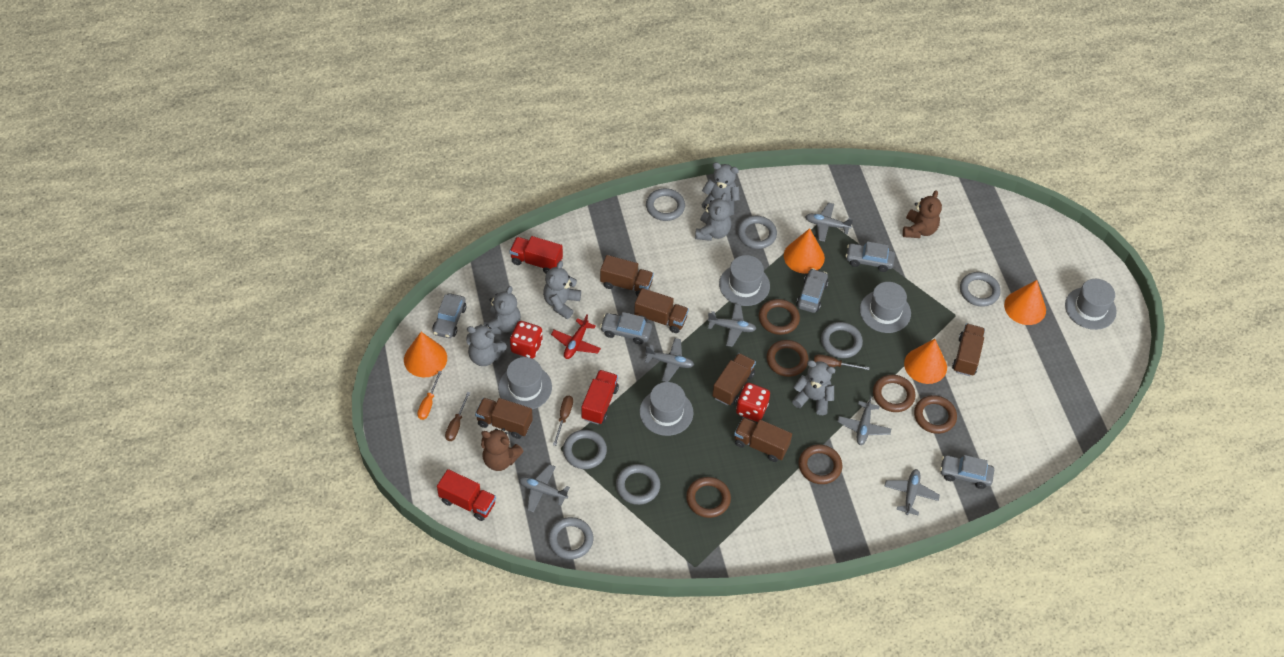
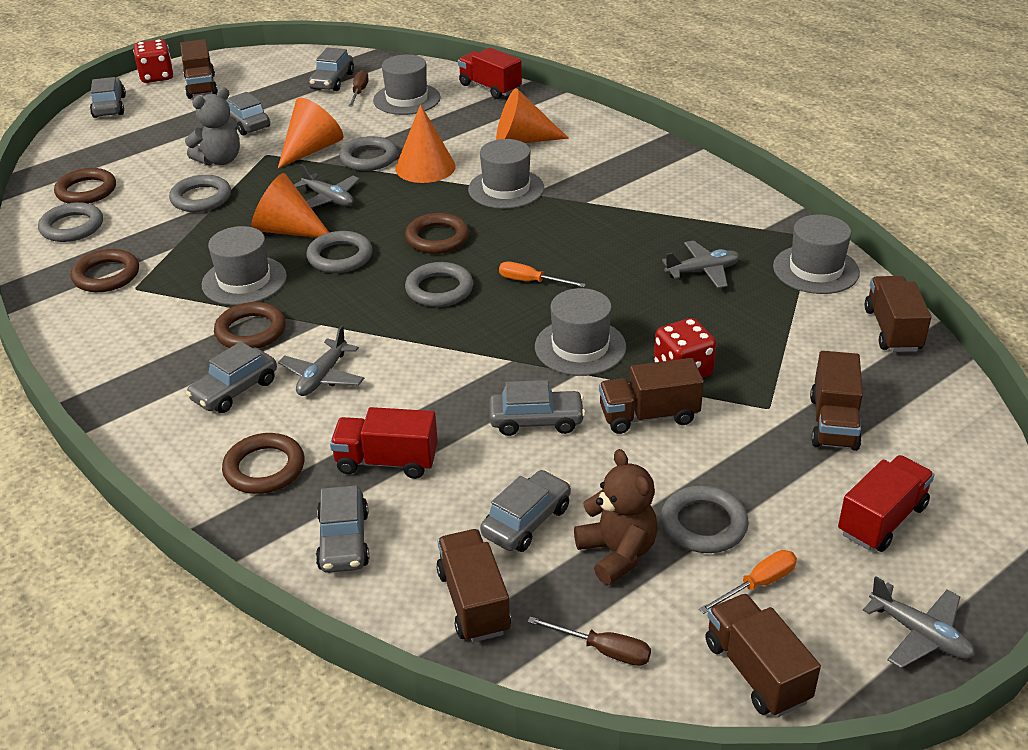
brown ring: 6 -> 5
brown screwdriver: 3 -> 2
brown teddy bear: 2 -> 1
grey car: 5 -> 7
grey plane: 6 -> 4
grey ring: 7 -> 6
grey teddy bear: 6 -> 1
orange screwdriver: 1 -> 2
red plane: 1 -> 0

